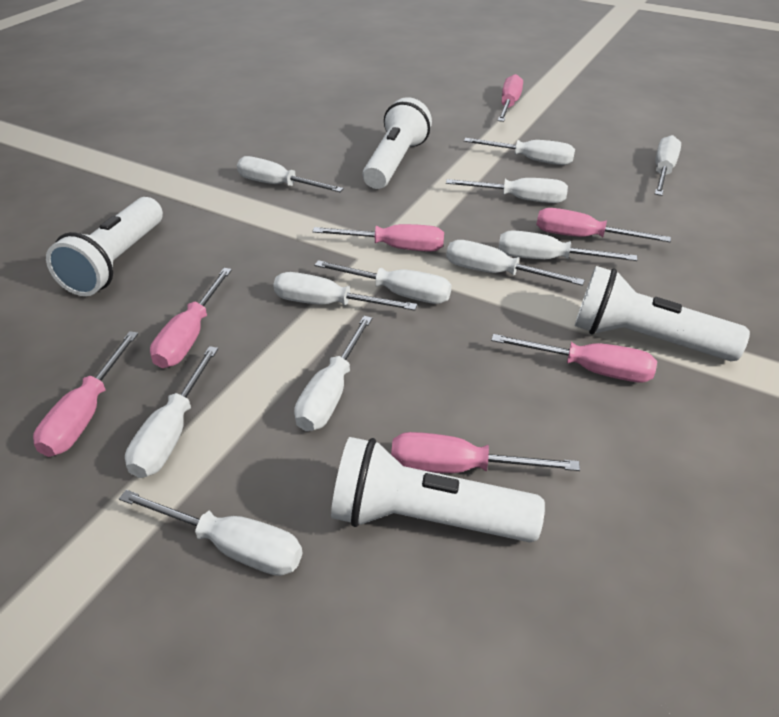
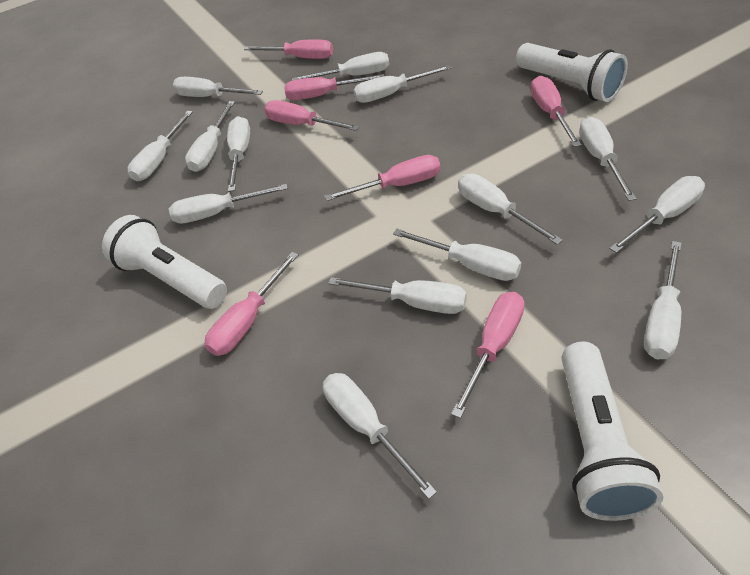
white flashlight: 4 -> 3
white screwdriver: 11 -> 14

